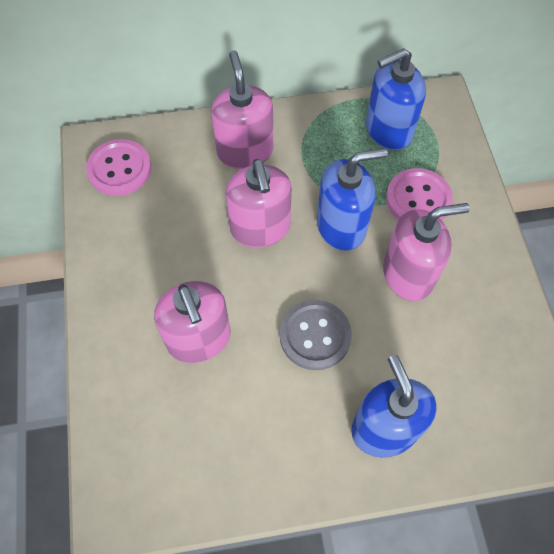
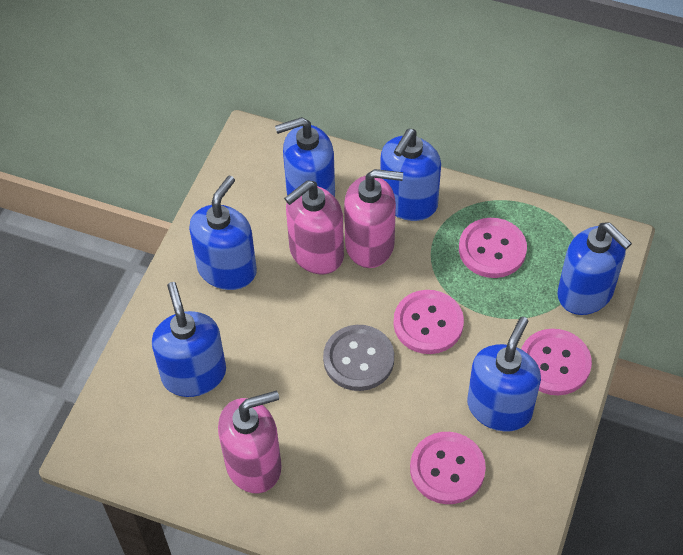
blue soap dispenser: 3 -> 6
pink button: 2 -> 4
pink soap dispenser: 4 -> 3

